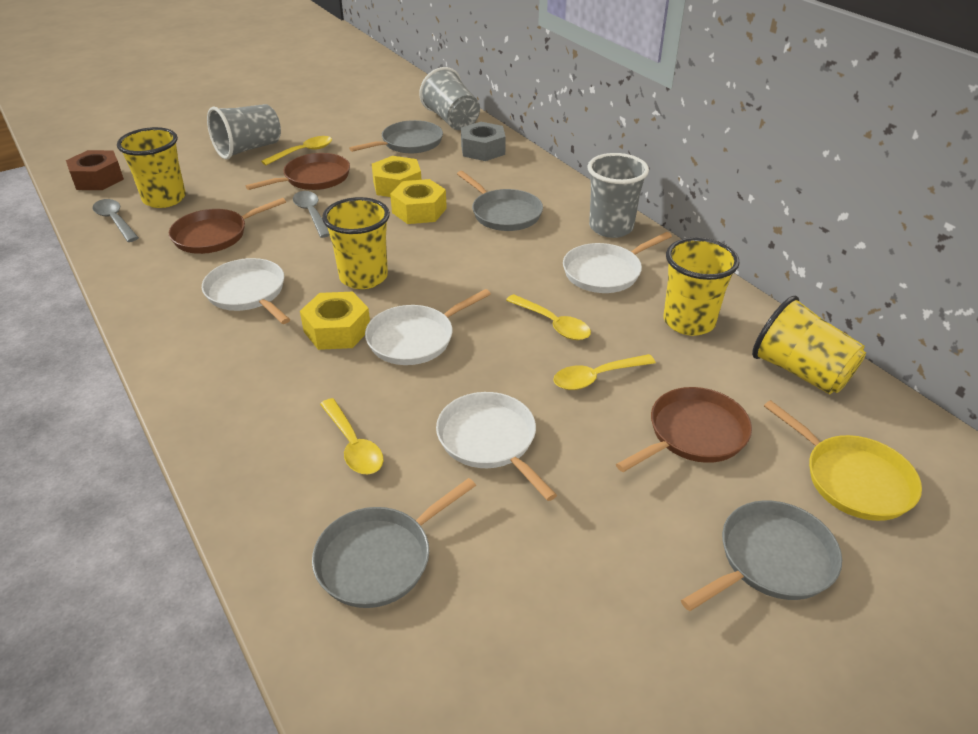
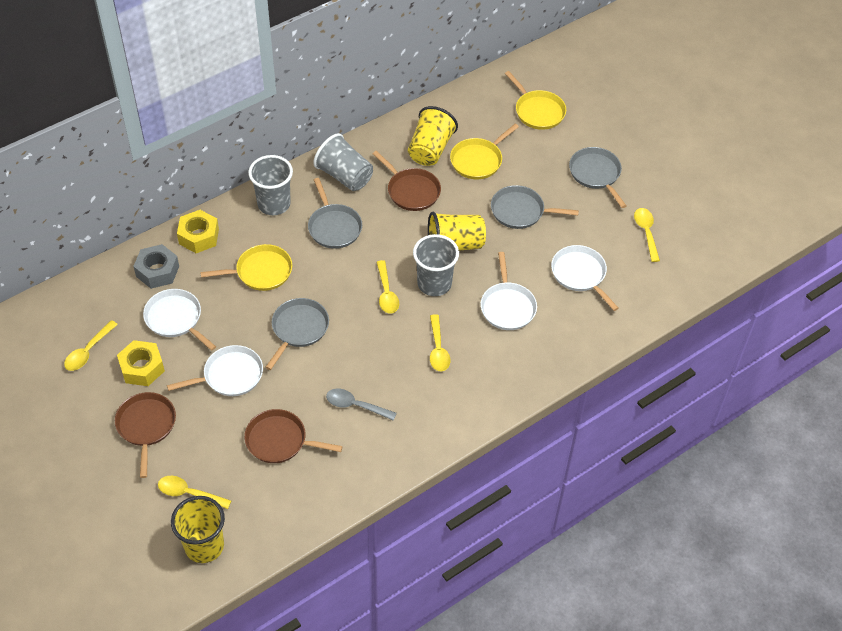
brown nut: 1 -> 0
grey spoon: 2 -> 1
yellow cup: 4 -> 3
yellow nut: 3 -> 2
yellow pan: 1 -> 3
yellow spoon: 4 -> 5

